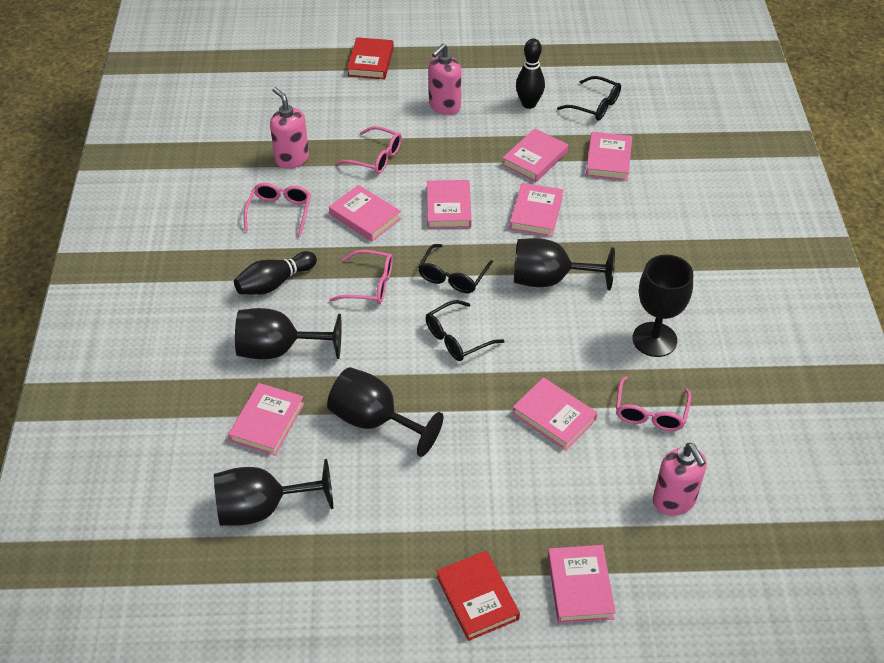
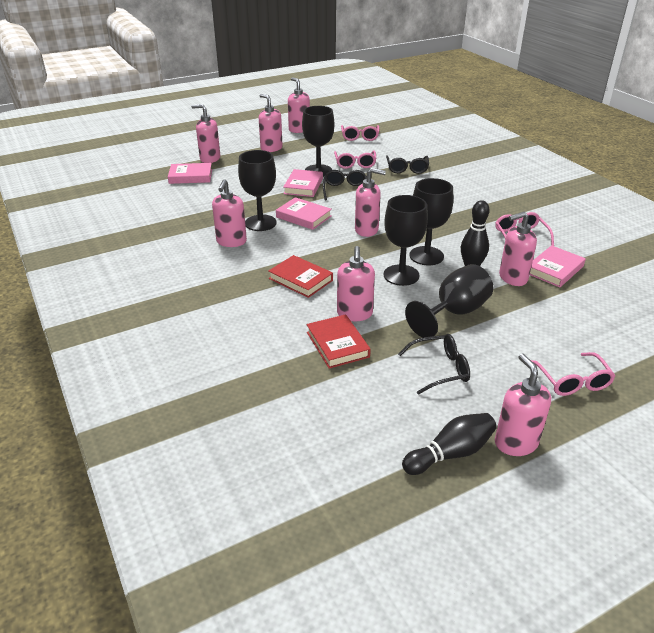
pink book: 8 -> 4
pink soap dispenser: 3 -> 8

